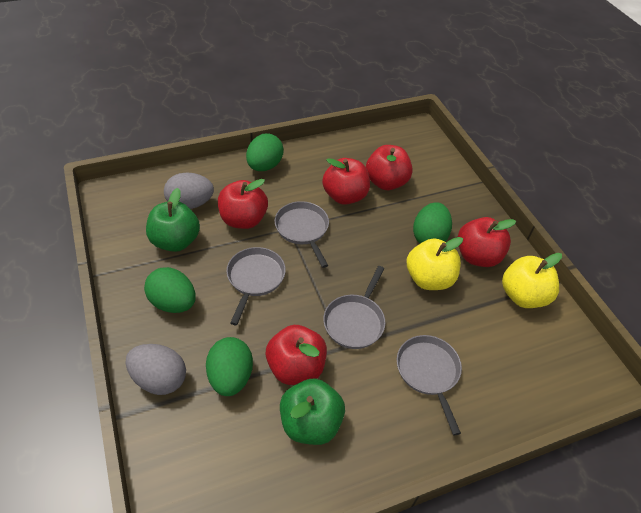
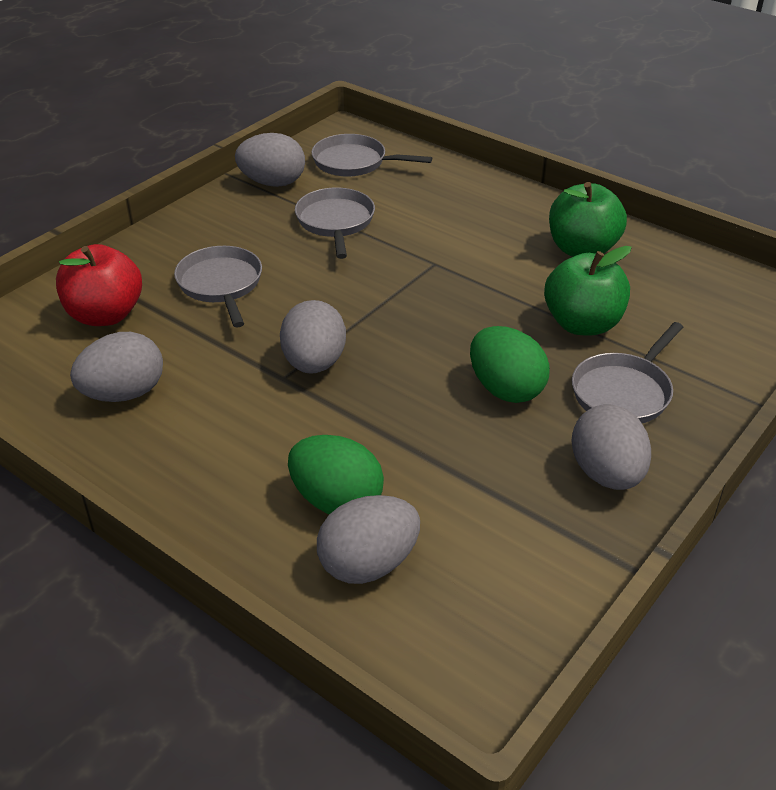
green egg: 4 -> 2
grey egg: 2 -> 5
red apple: 5 -> 1
yellow apple: 2 -> 0

